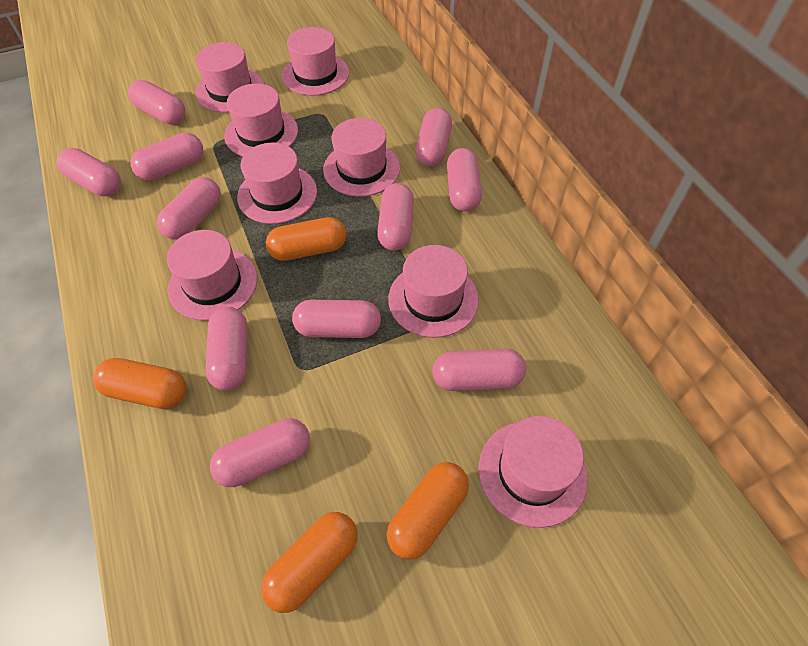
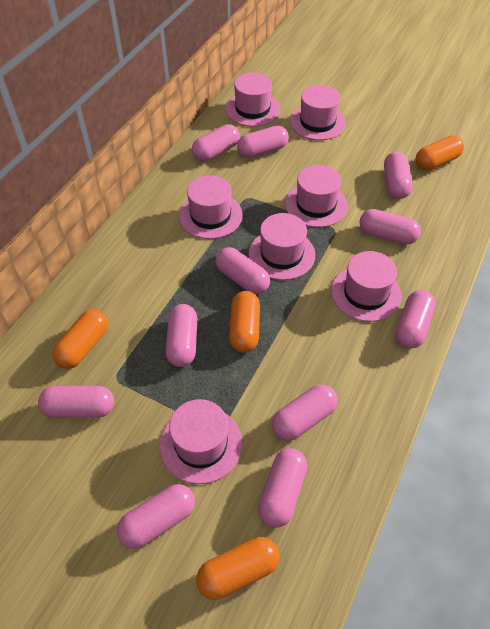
pink hat: 8 -> 7

